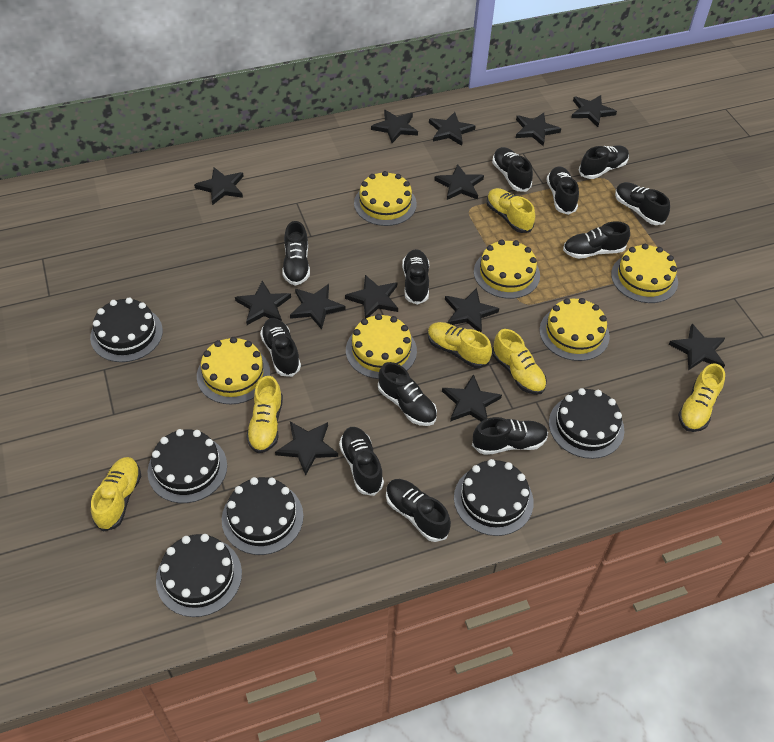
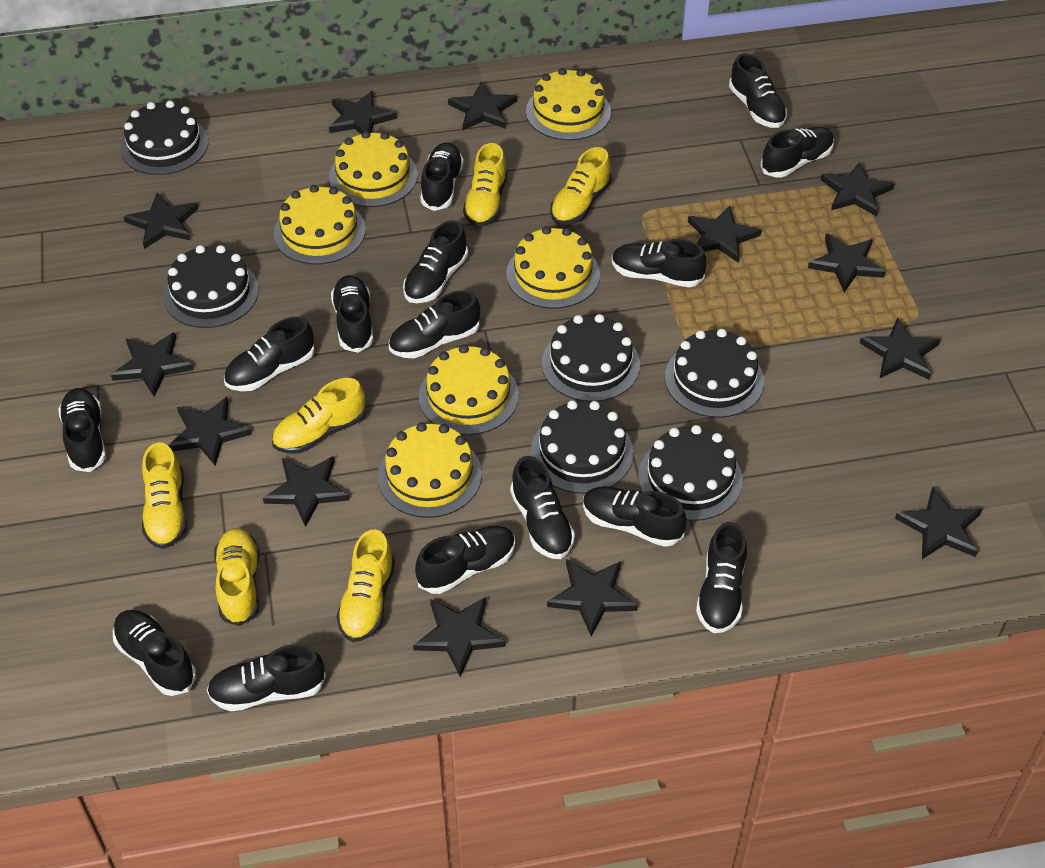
black shoe: 12 -> 15

